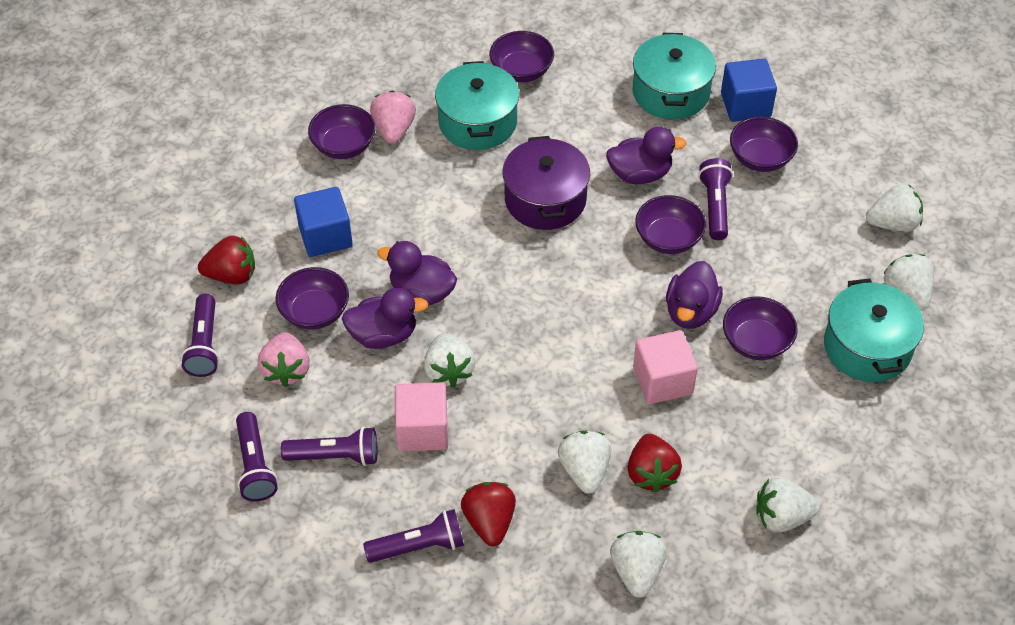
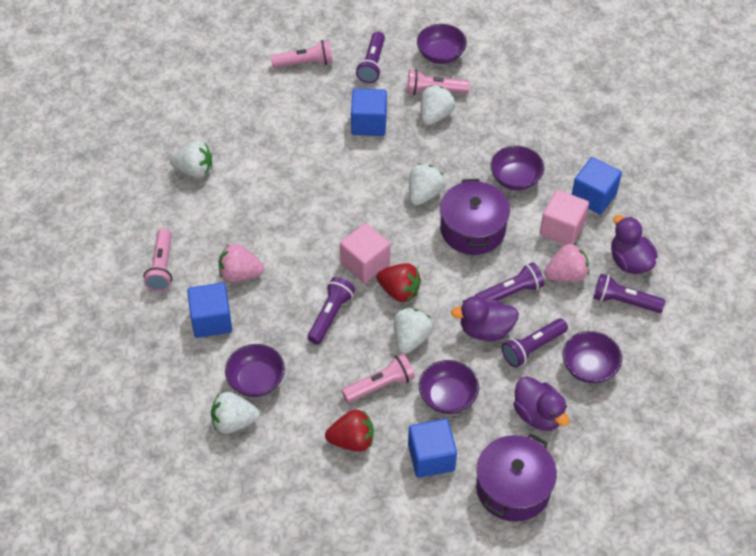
blue cube: 2 -> 4
pink flashlight: 0 -> 4
purple bowl: 6 -> 5
purple duck: 4 -> 3
purple pot: 1 -> 2
red strawberry: 3 -> 2
turquoise pot: 3 -> 0
white strawberry: 6 -> 5

